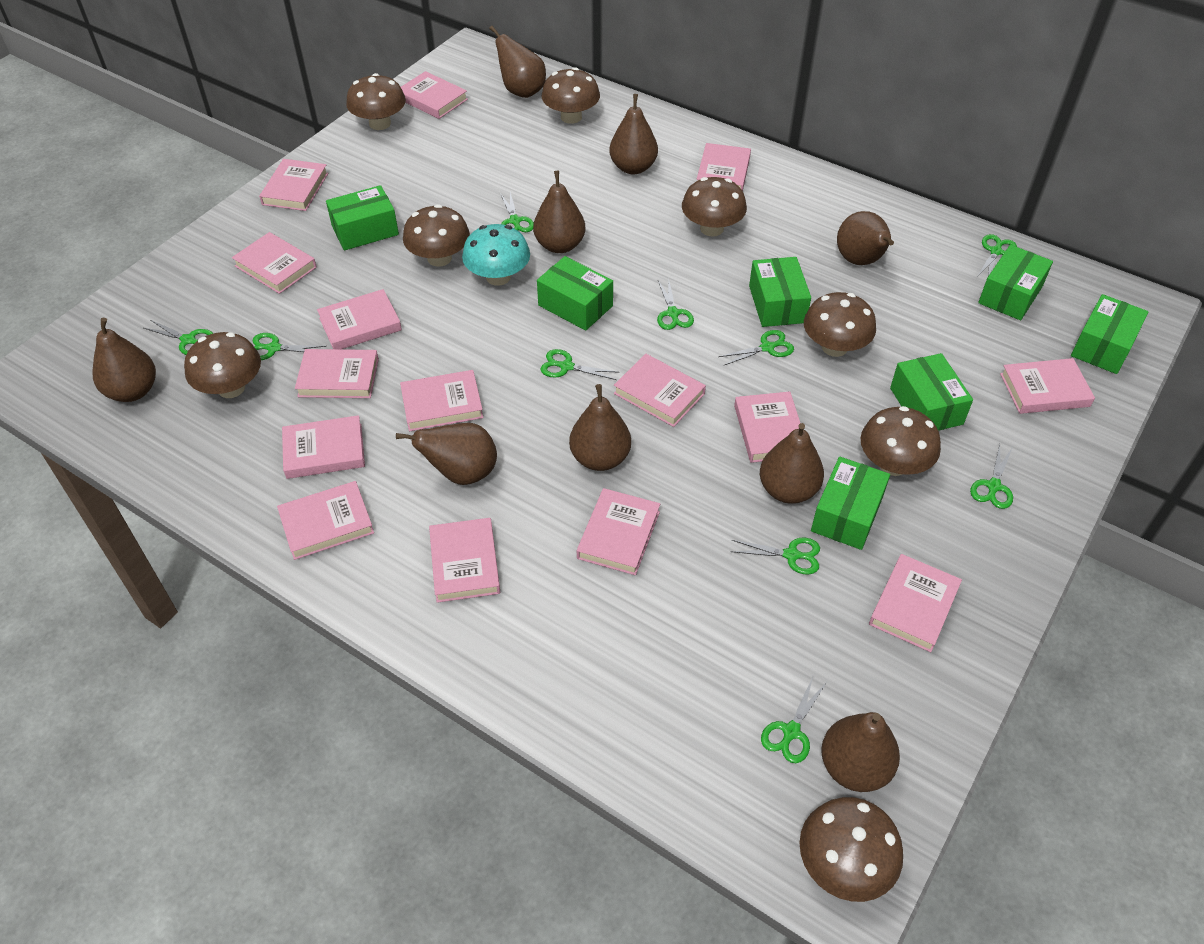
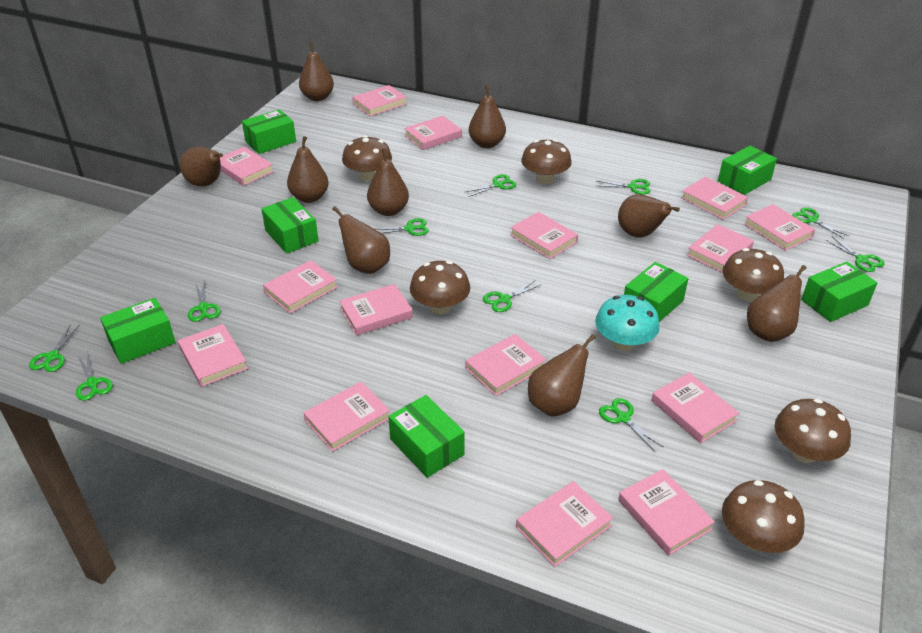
brown mushroom: 8 -> 6

